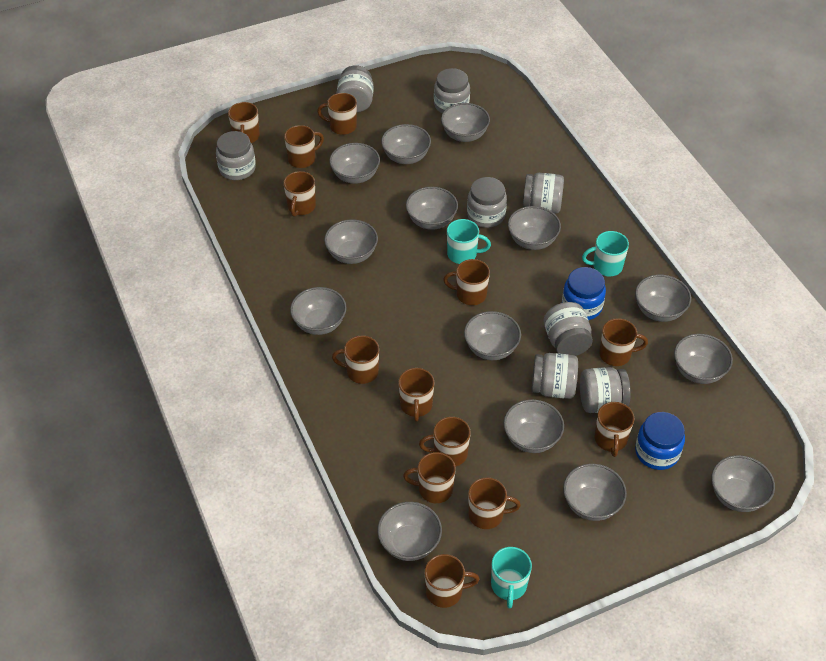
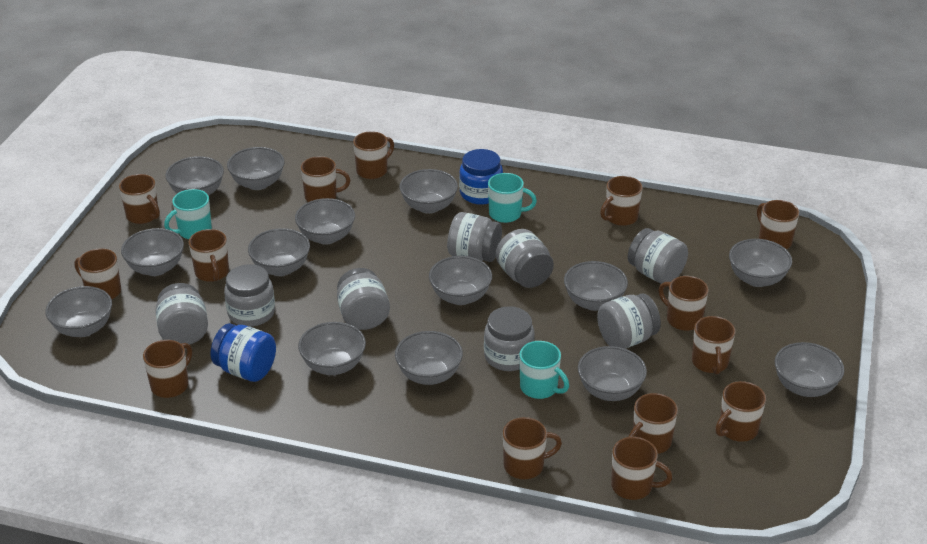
brown mug: 13 -> 14

